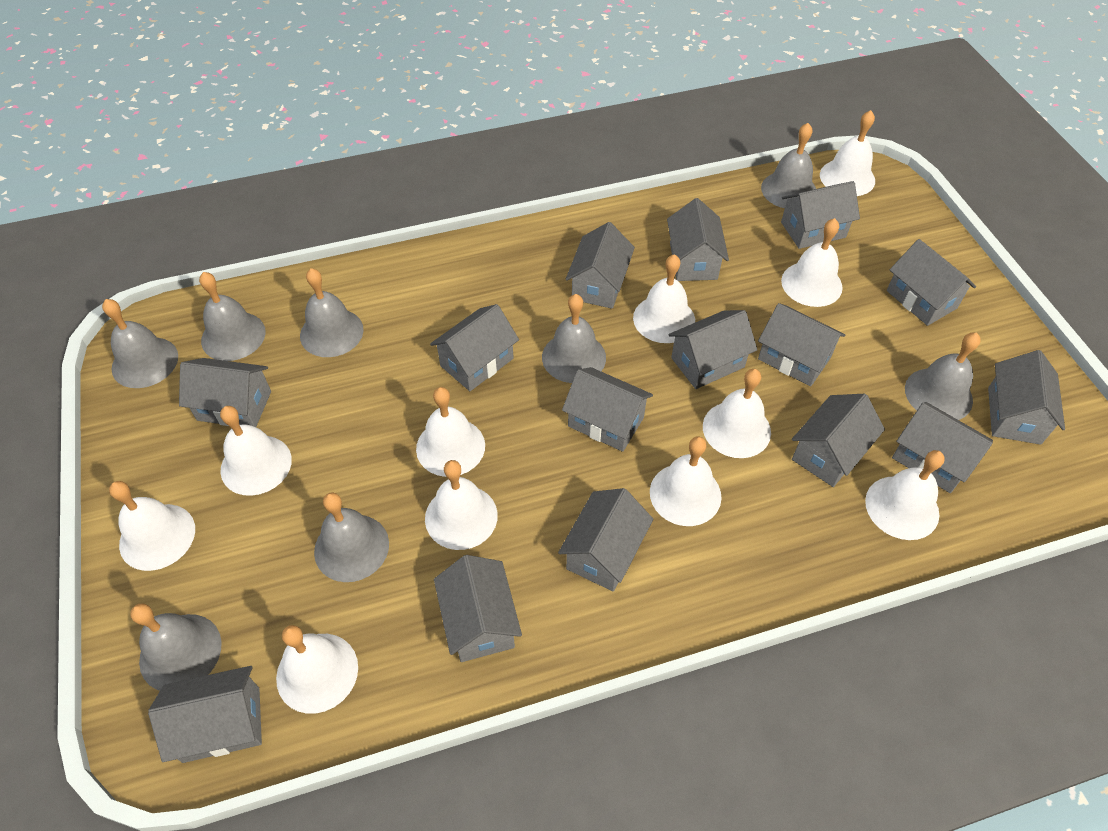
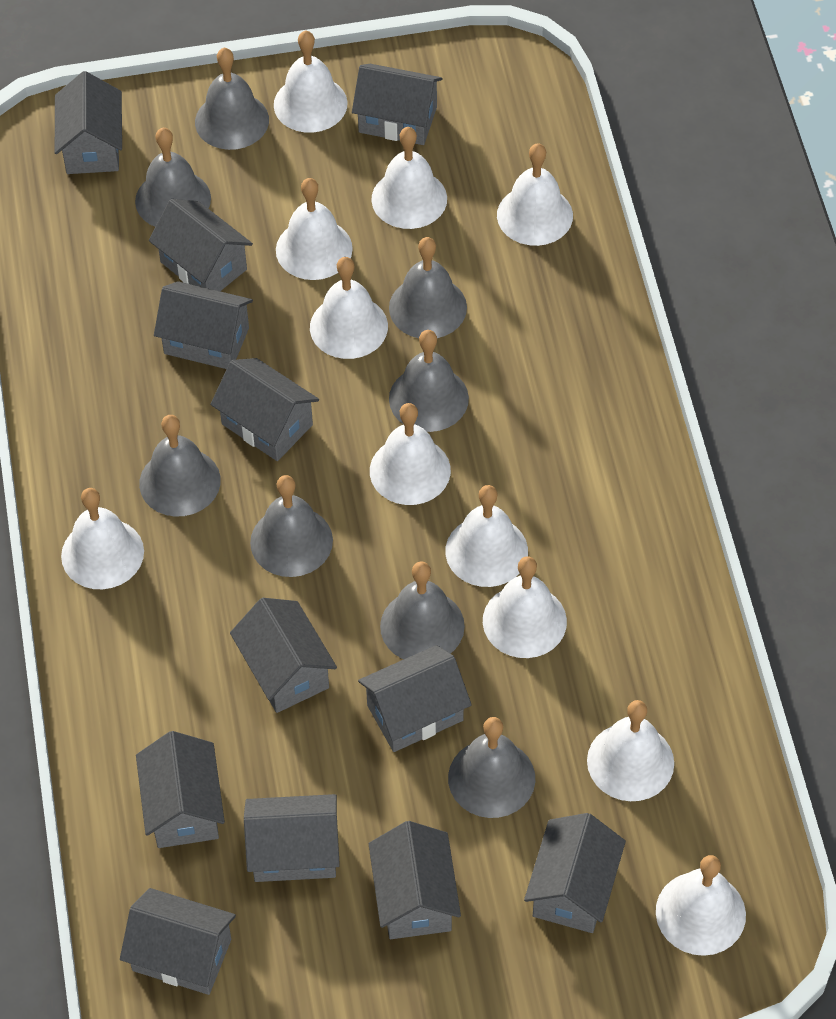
grey house: 15 -> 12

